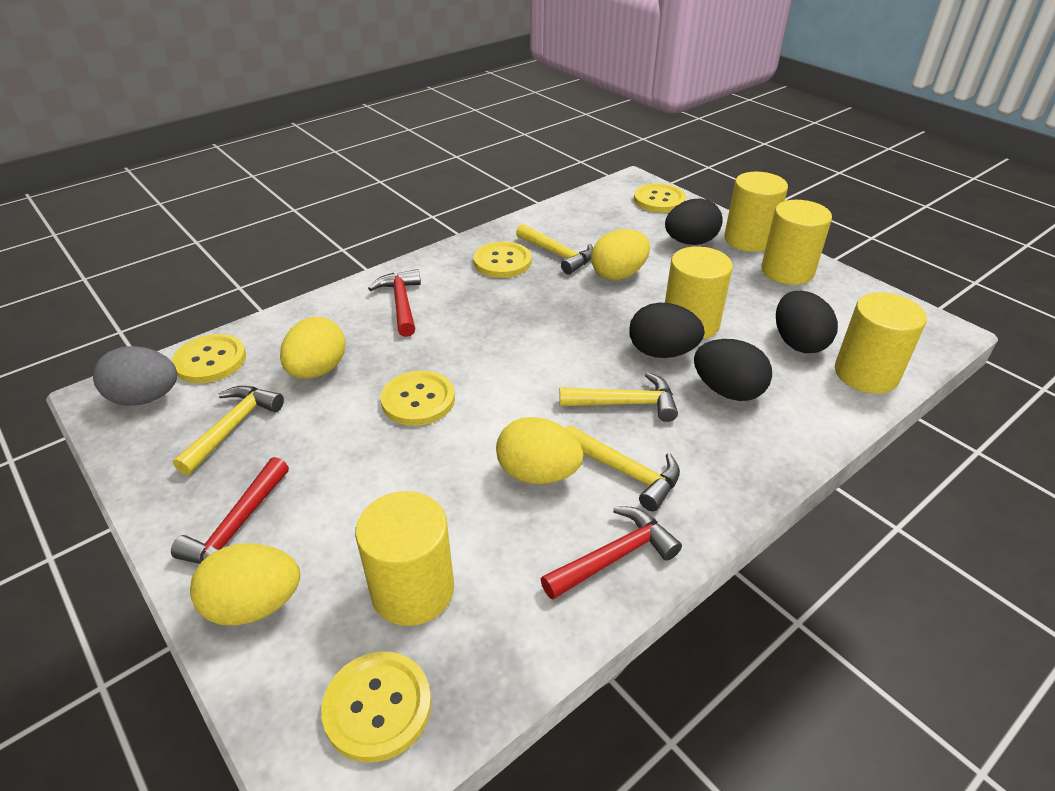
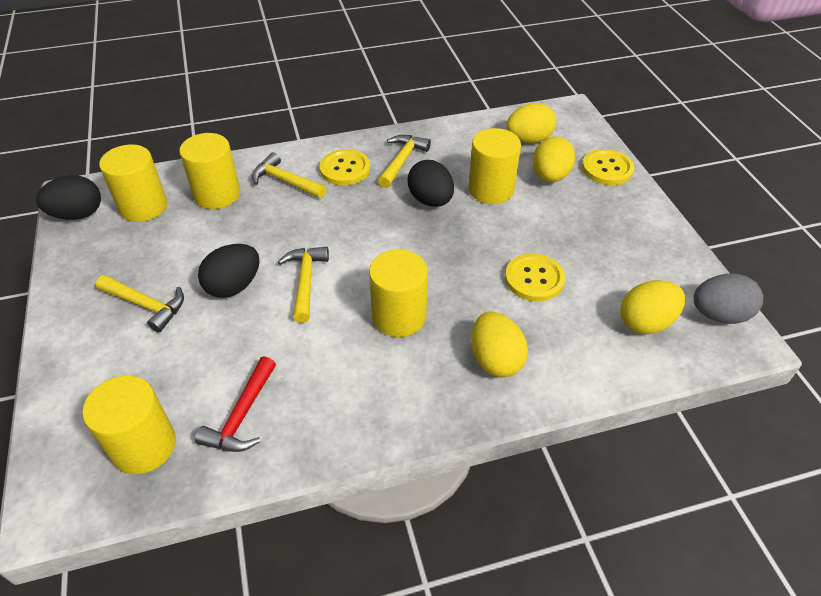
black egg: 4 -> 3
red hammer: 3 -> 1
yellow button: 5 -> 3

